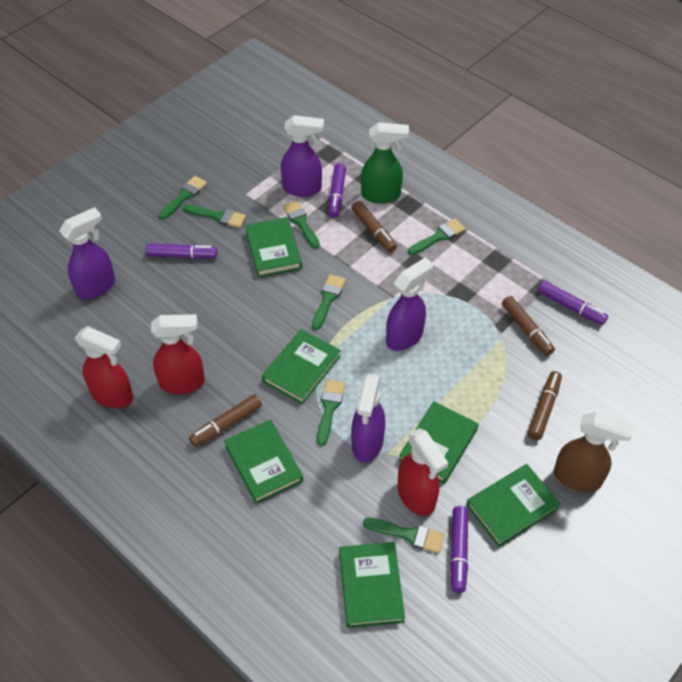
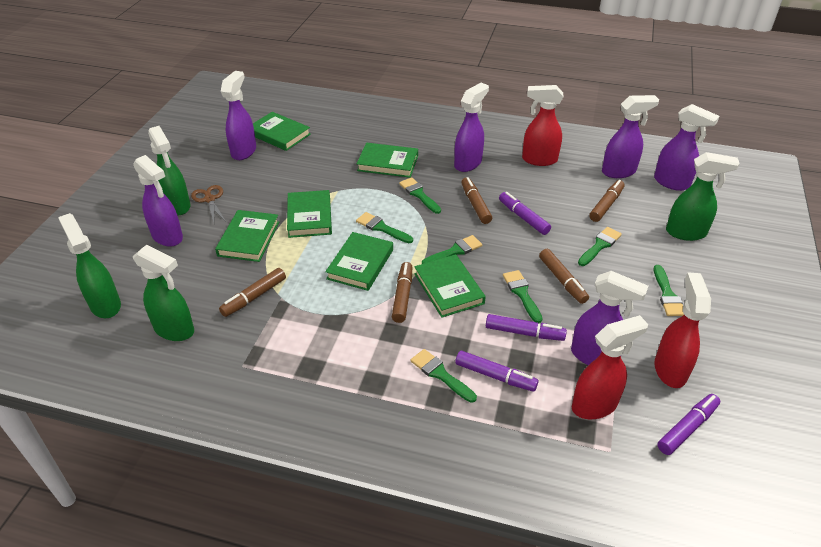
brown marker: 4 -> 5
brown scissors: 0 -> 1
brown spray bottle: 1 -> 0
green spray bottle: 1 -> 4
purple spray bottle: 4 -> 6

